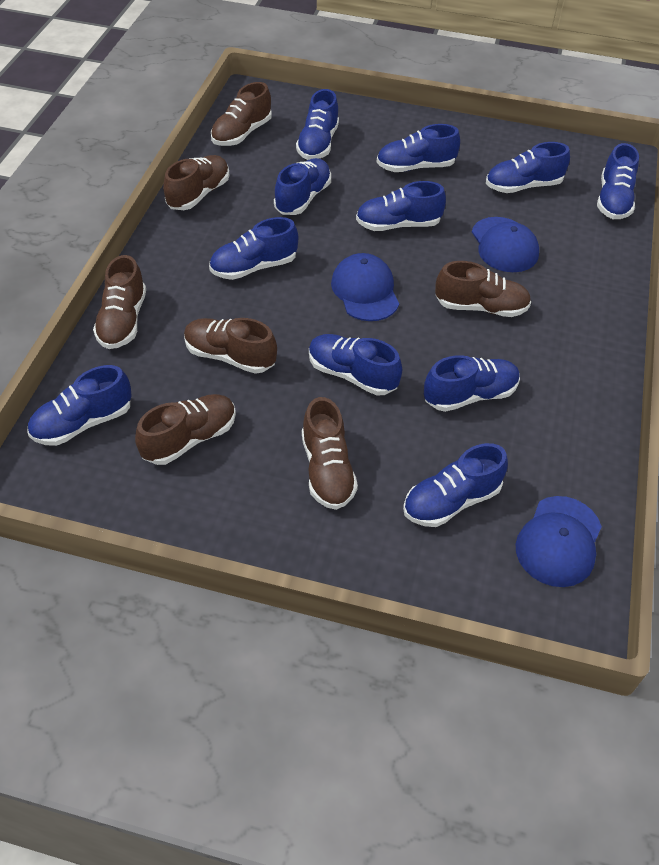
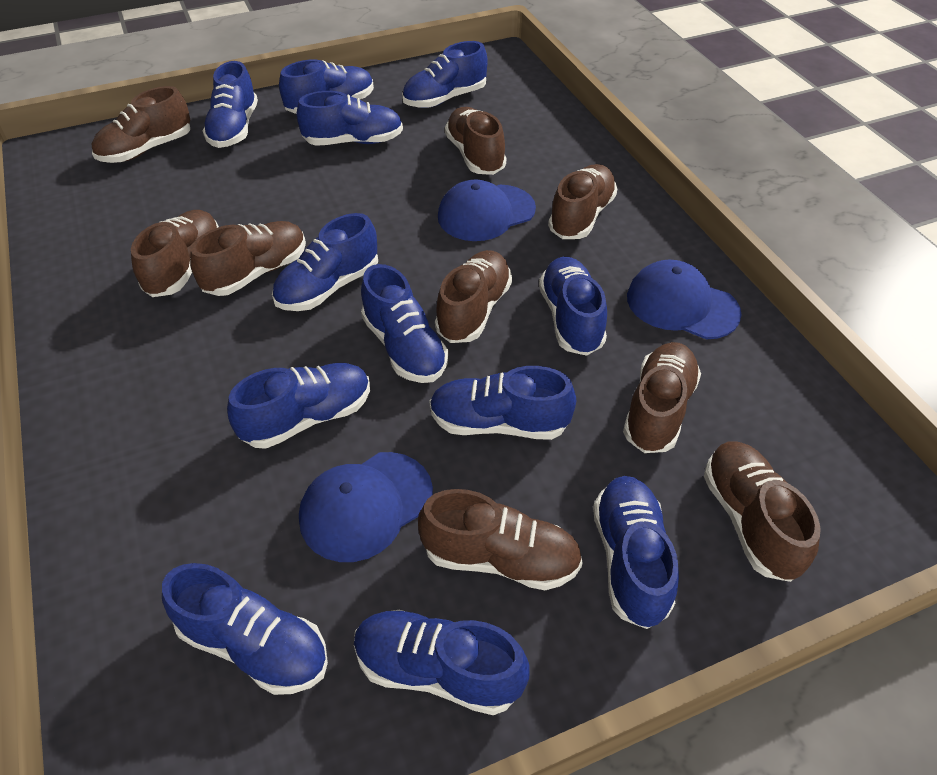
blue shoe: 11 -> 12
brown shoe: 7 -> 9

